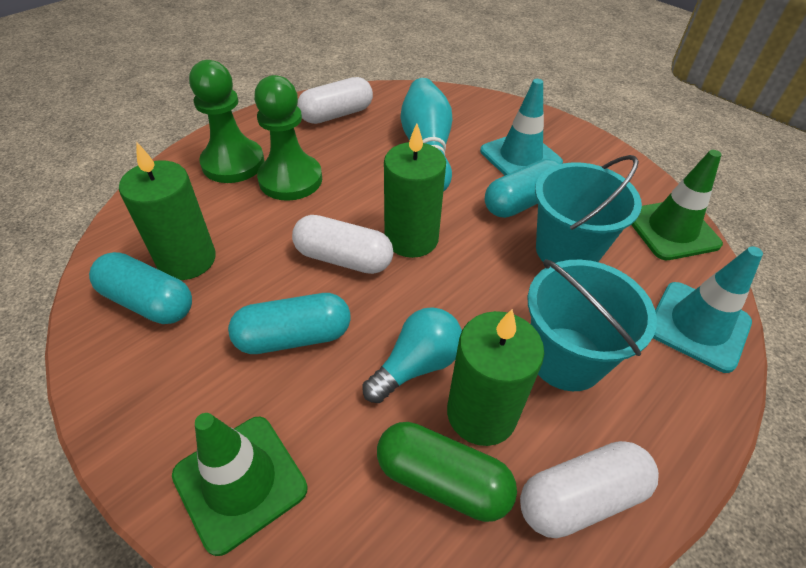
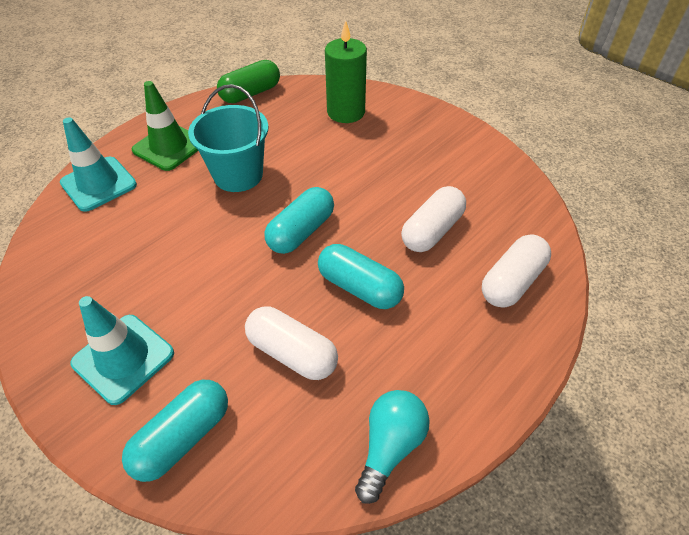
green candle: 3 -> 1
green pawn: 2 -> 0
green traffic cone: 2 -> 1
turquoise bowling pin: 1 -> 0
turquoise bucket: 2 -> 1

